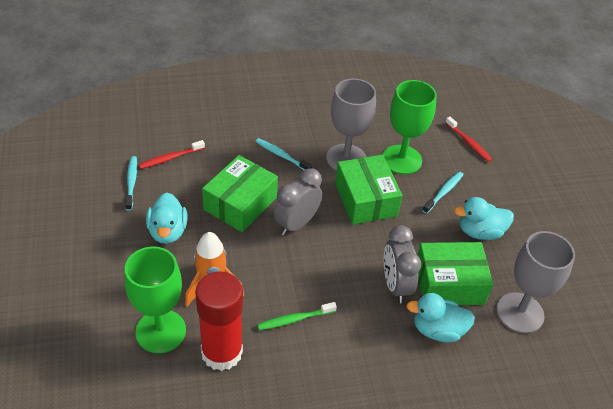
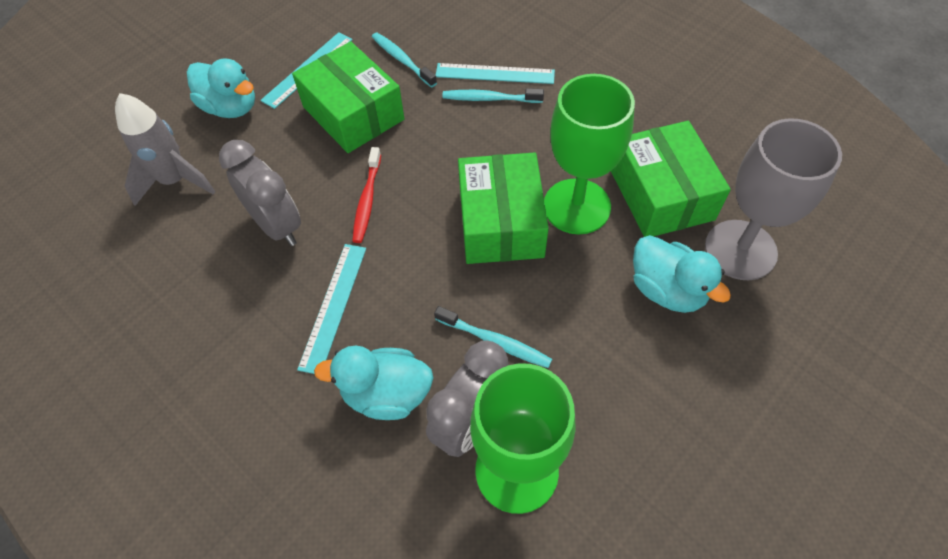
green toothbrush: 1 -> 0
grey goblet: 2 -> 1
grey rocket: 0 -> 1
orange rocket: 1 -> 0
red glue stick: 1 -> 0
red toothbrush: 2 -> 1
turquoise ruler: 0 -> 3

